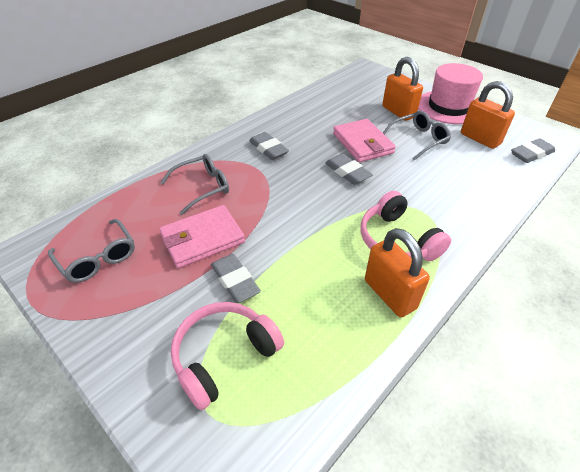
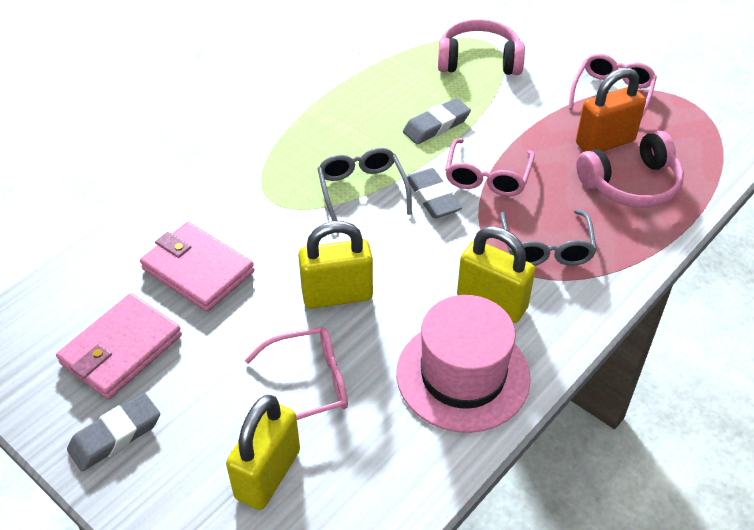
grey eraser: 4 -> 3
grey glasses: 3 -> 2
orange padlock: 3 -> 1
pink glasses: 0 -> 3
yellow padlock: 0 -> 3

